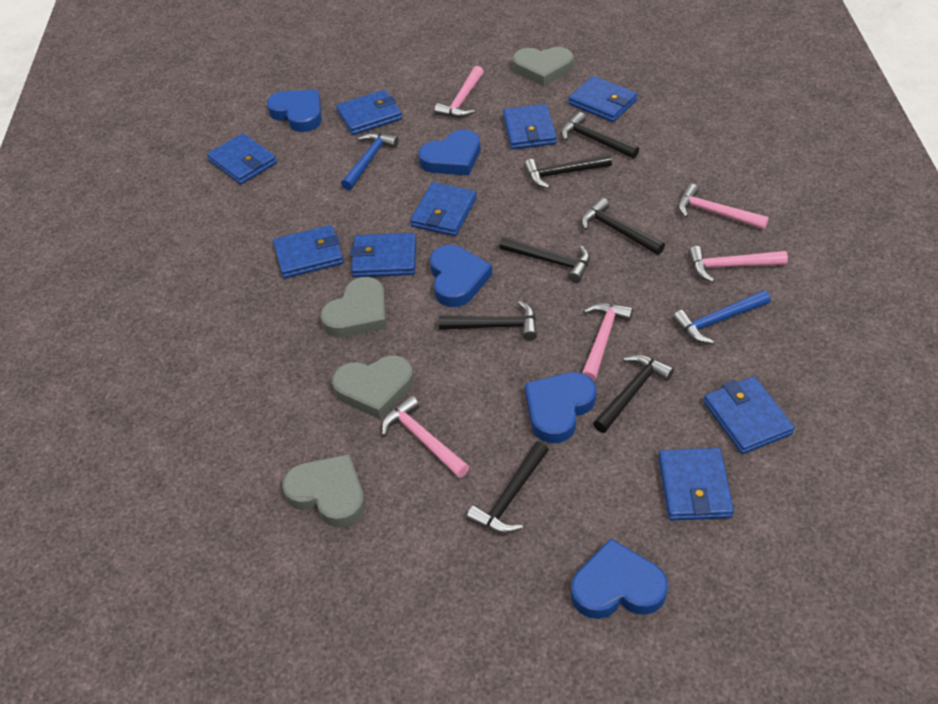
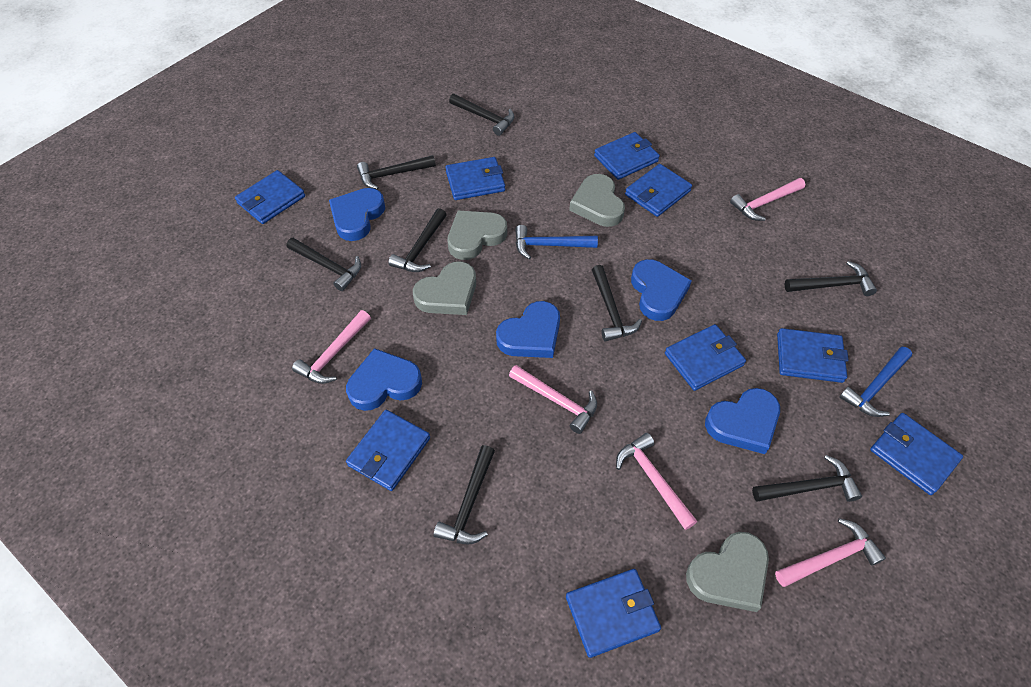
black hammer: 7 -> 8

